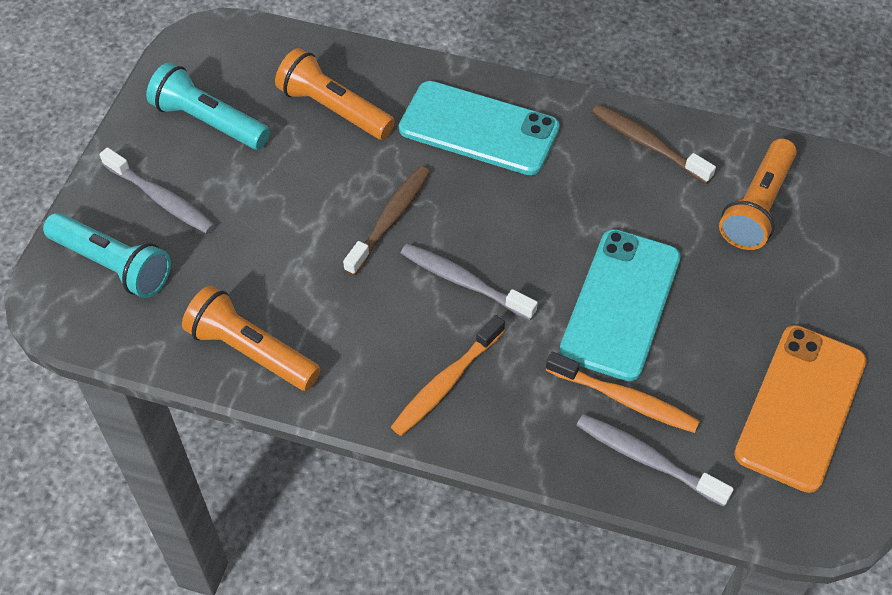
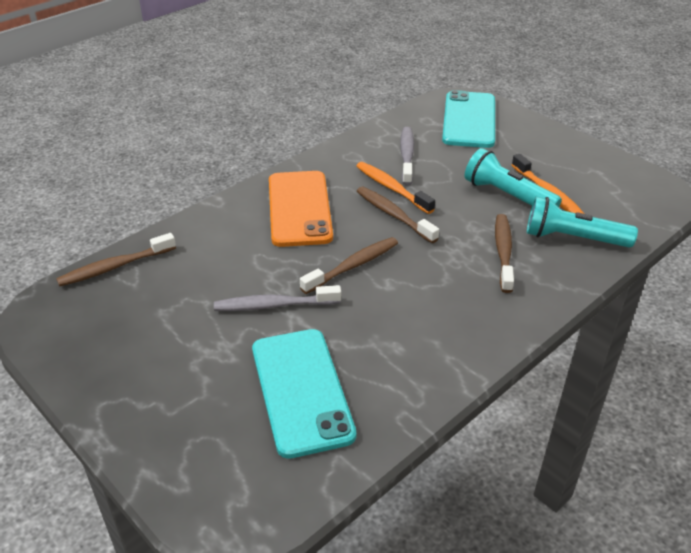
brown toothbrush: 2 -> 4
grey toothbrush: 3 -> 2
orange flashlight: 3 -> 0

